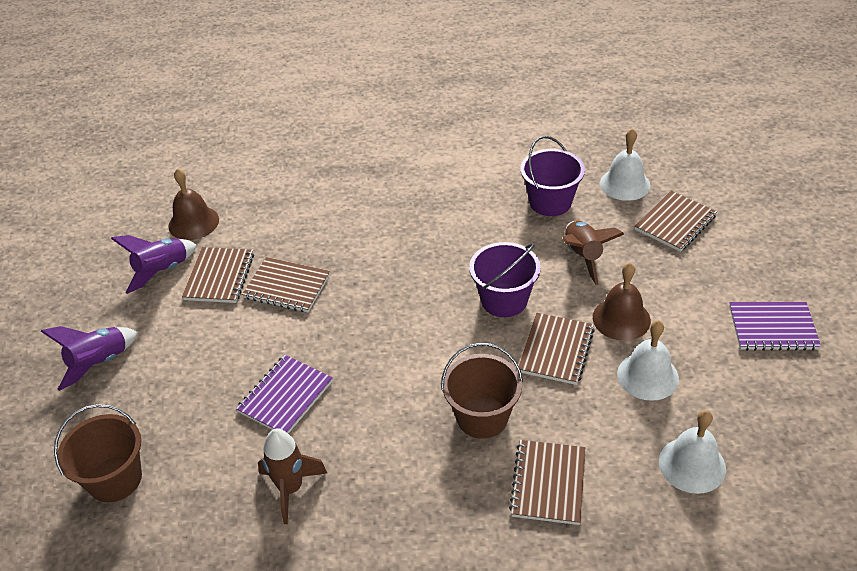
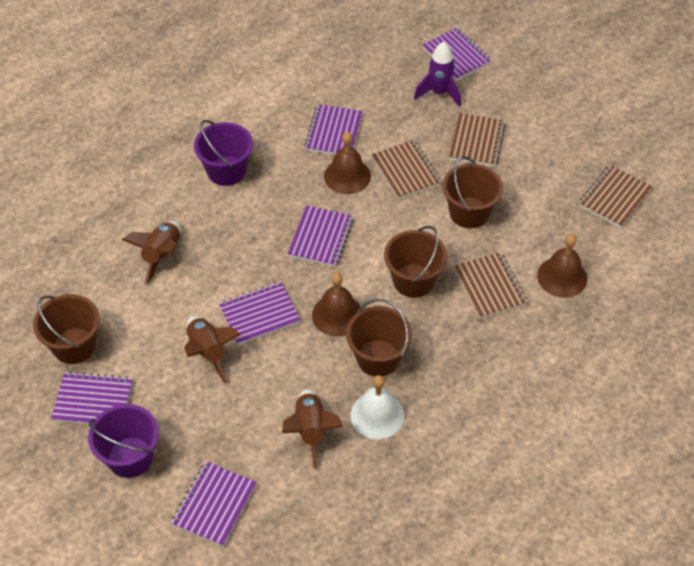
brown bell: 2 -> 3
brown bucket: 2 -> 4
brown notebook: 5 -> 4
brown rocket: 2 -> 3
purple notebook: 2 -> 6
purple rocket: 2 -> 1
white bell: 3 -> 1

